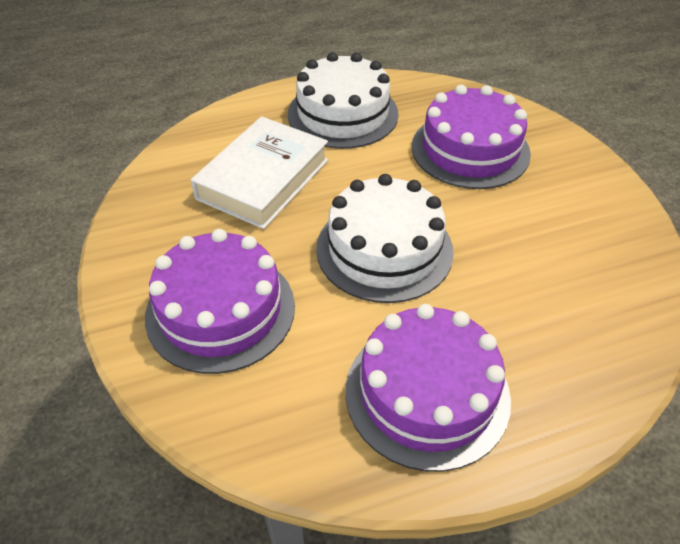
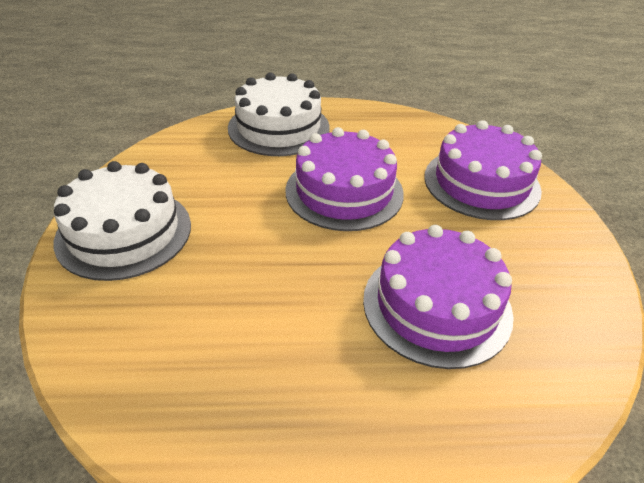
white book: 1 -> 0

